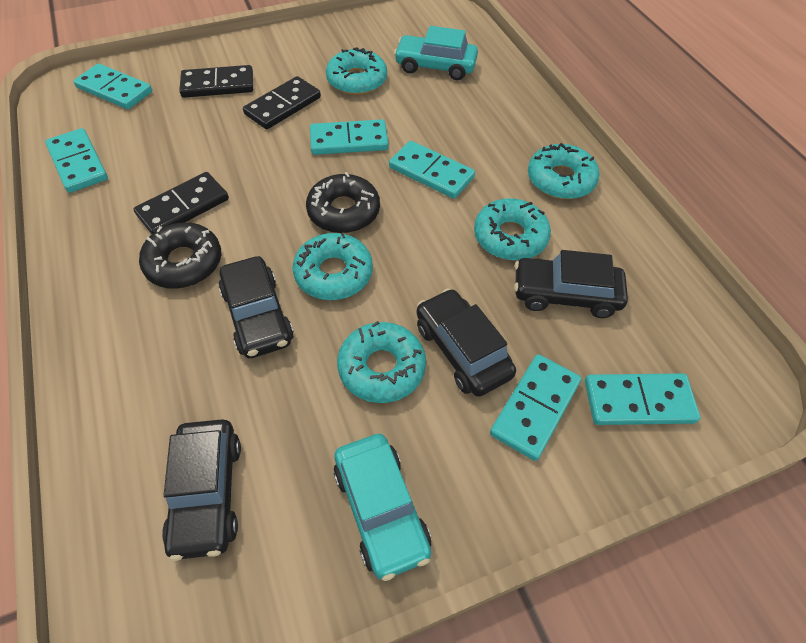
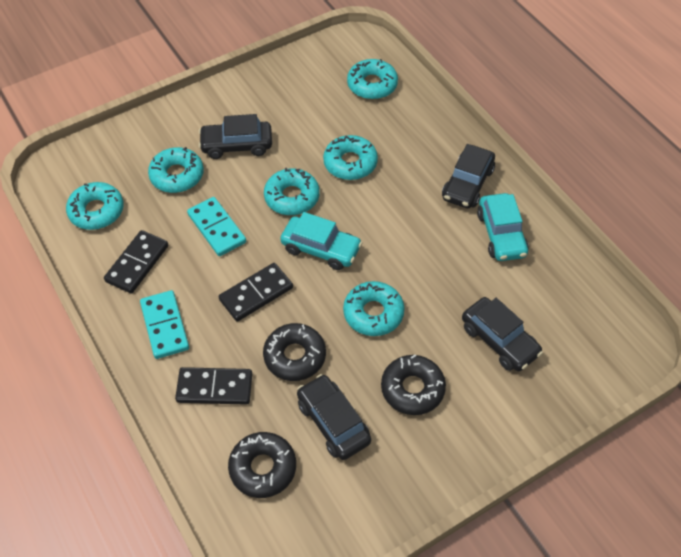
black donut: 2 -> 3
turquoise domino: 6 -> 2
turquoise donut: 5 -> 6

